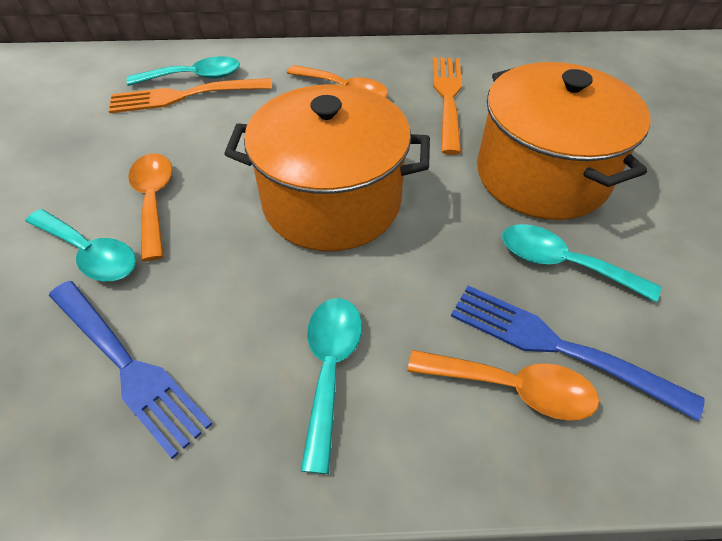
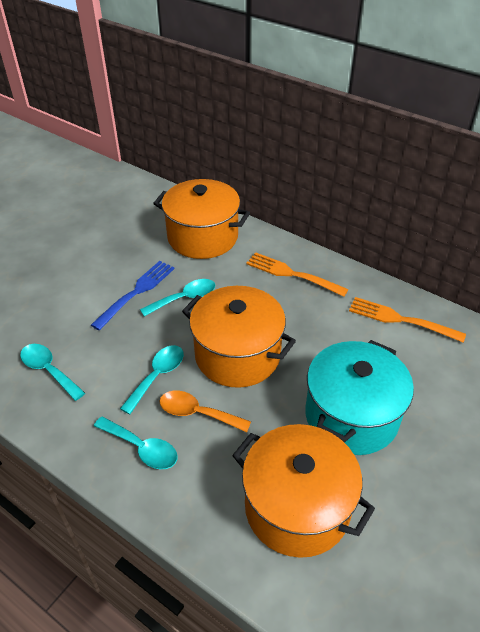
blue fork: 2 -> 1
orange pot: 2 -> 3
orange spoon: 3 -> 1
turquoise pot: 0 -> 1

